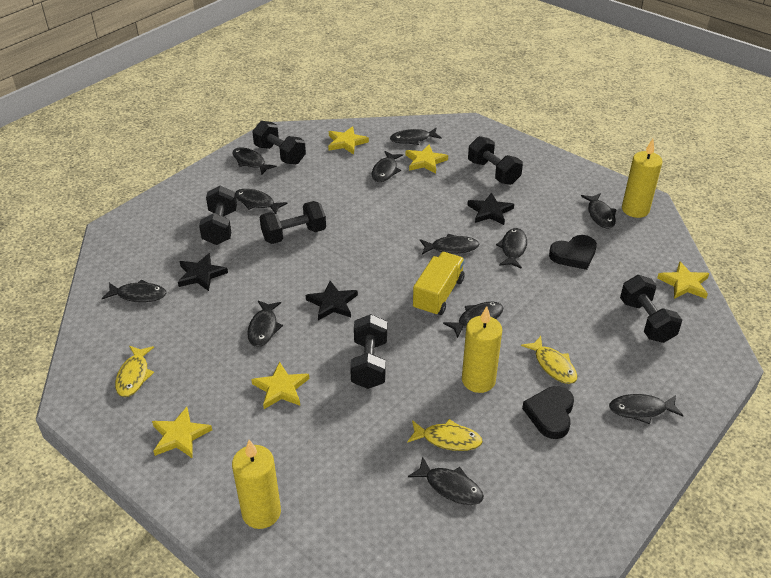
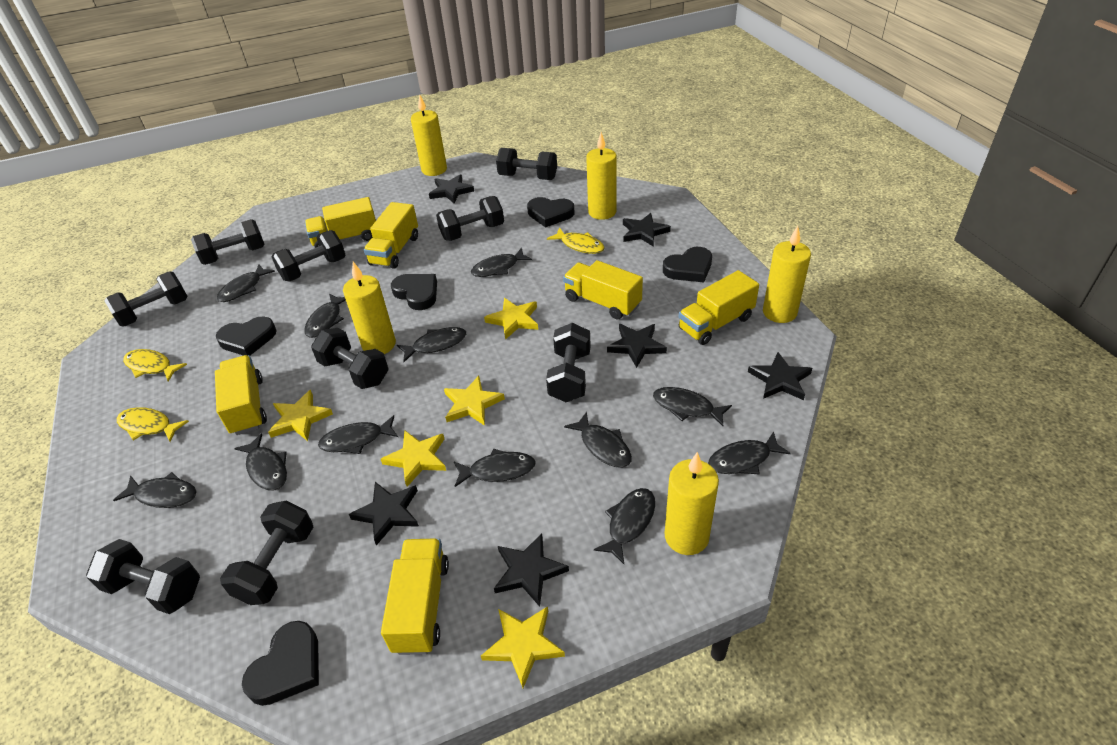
black dumbbell: 6 -> 9
black heart: 2 -> 5
black star: 3 -> 6
yellow candle: 3 -> 5
yellow truck: 1 -> 6

